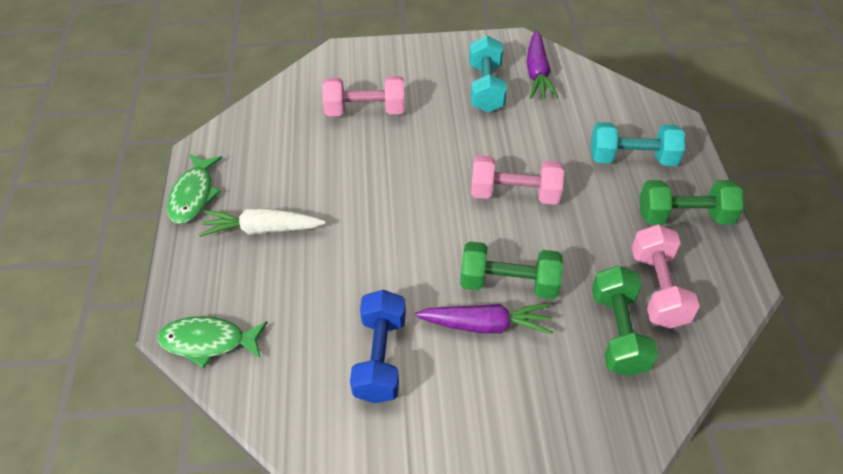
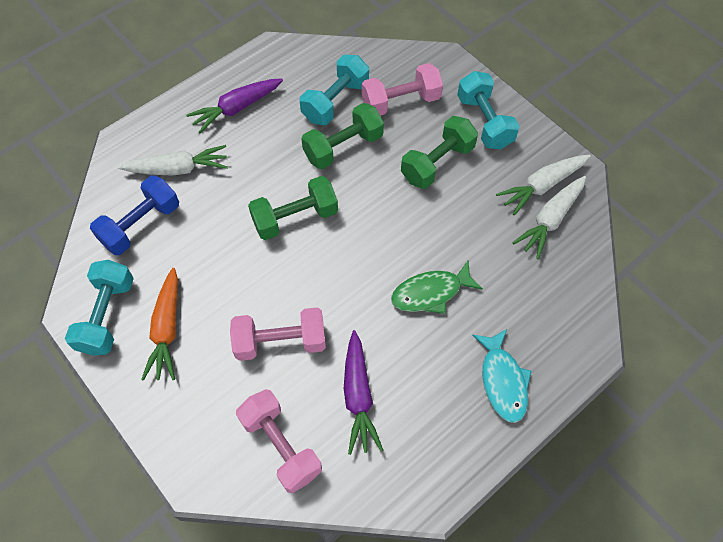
green fish: 2 -> 1
orange carrot: 0 -> 1
turquoise dumbbell: 2 -> 3
turquoise fish: 0 -> 1
white carrot: 1 -> 3

